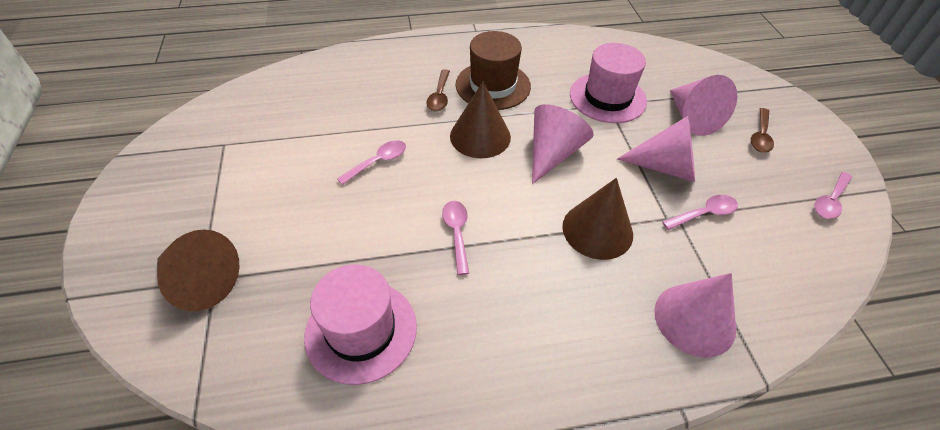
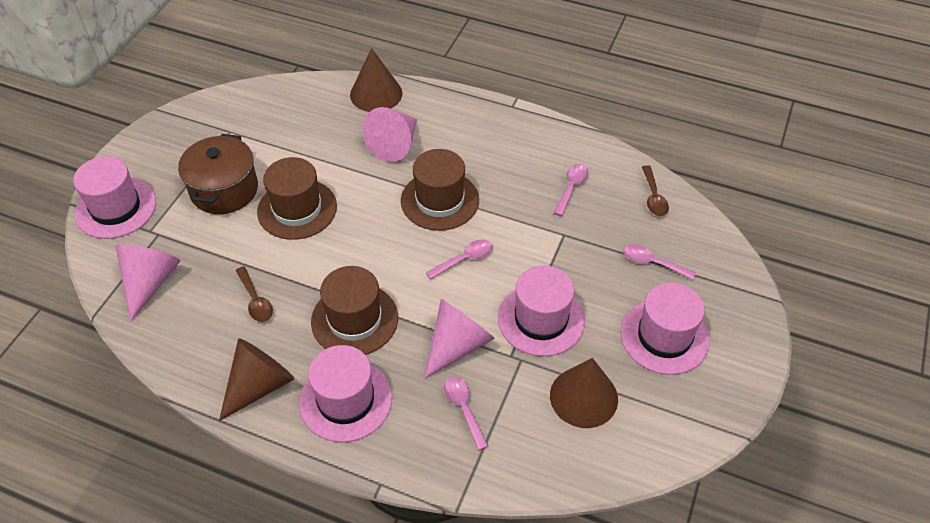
brown hat: 1 -> 3
brown pot: 0 -> 1
pink cone: 4 -> 3
pink hat: 2 -> 4

